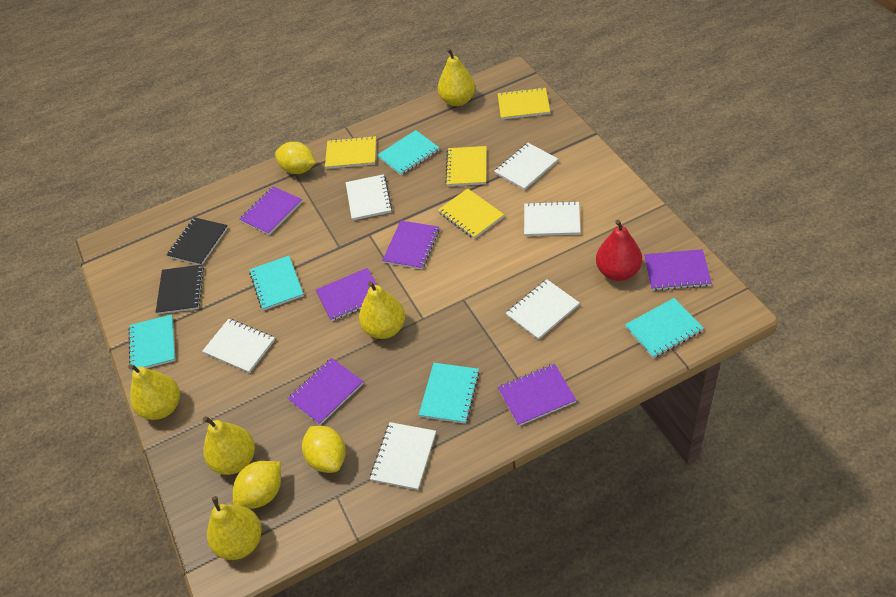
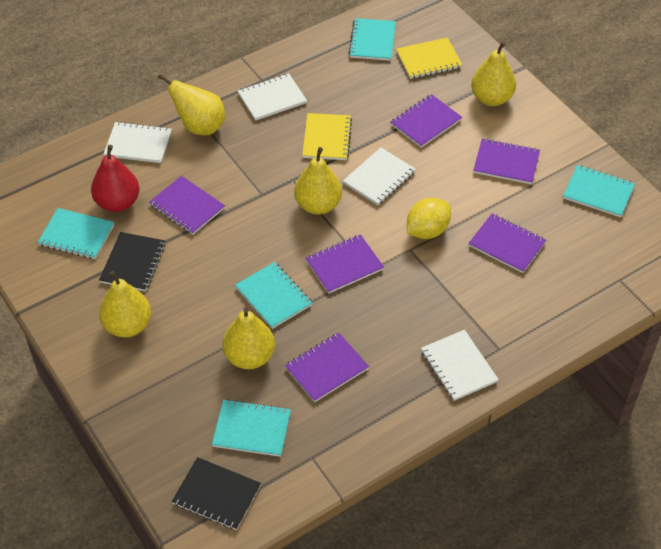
white notebook: 6 -> 4
yellow lemon: 3 -> 1
yellow notebook: 4 -> 2

